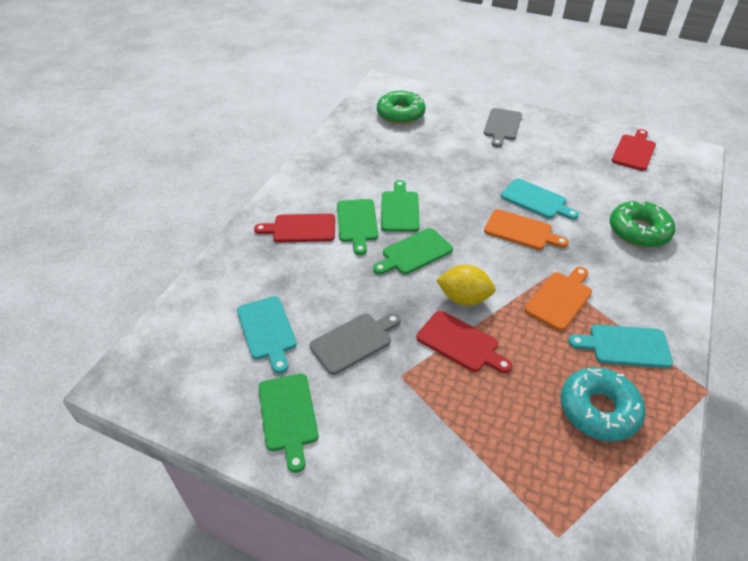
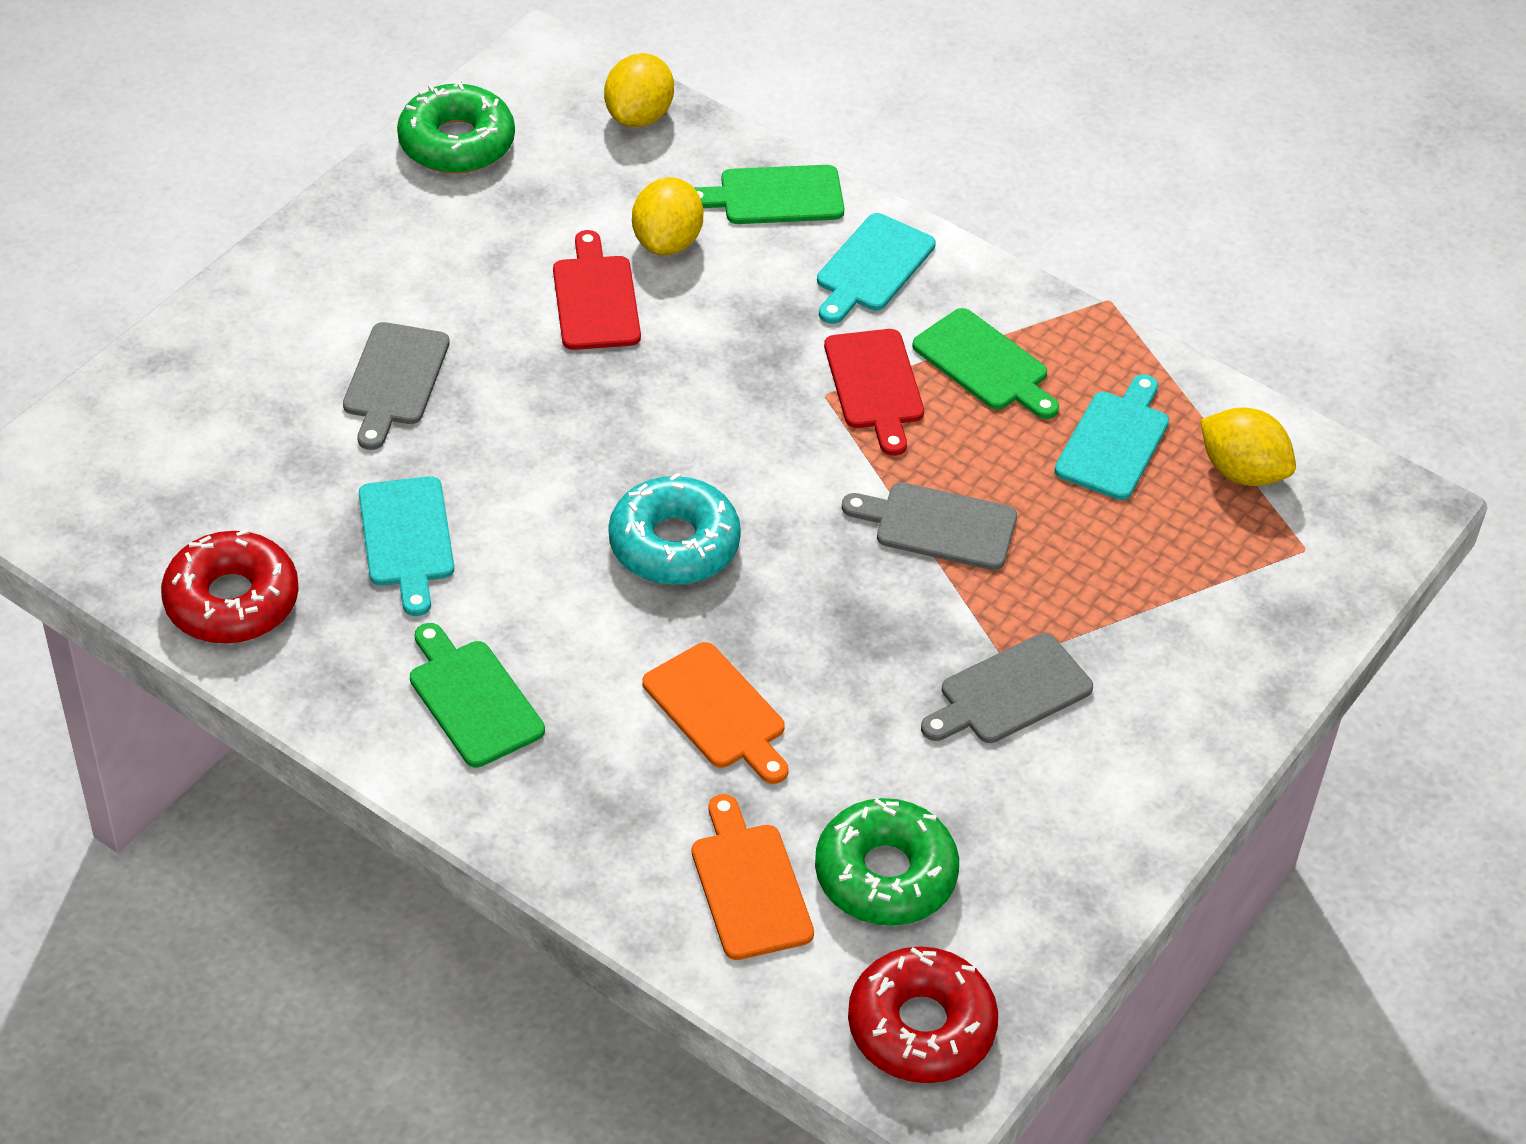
green cutting board: 4 -> 3
grey cutting board: 2 -> 3
red cutting board: 3 -> 2
red donut: 0 -> 2
yellow lemon: 1 -> 3

